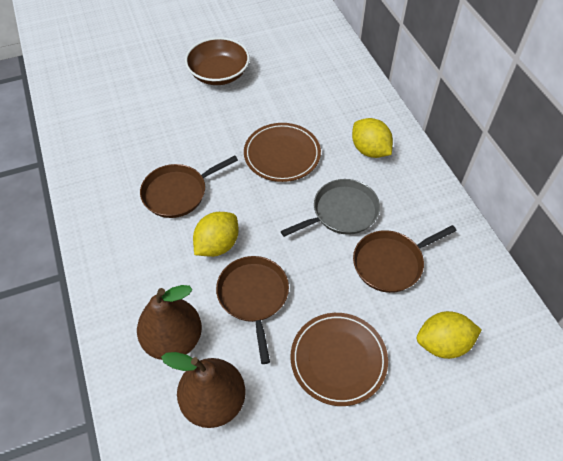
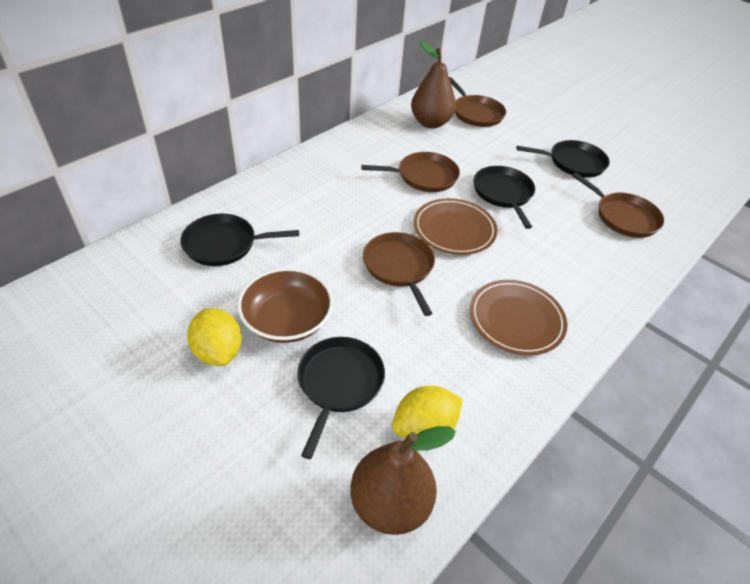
black pan: 0 -> 4
brown pan: 3 -> 4
grey pan: 1 -> 0
yellow lemon: 3 -> 2

